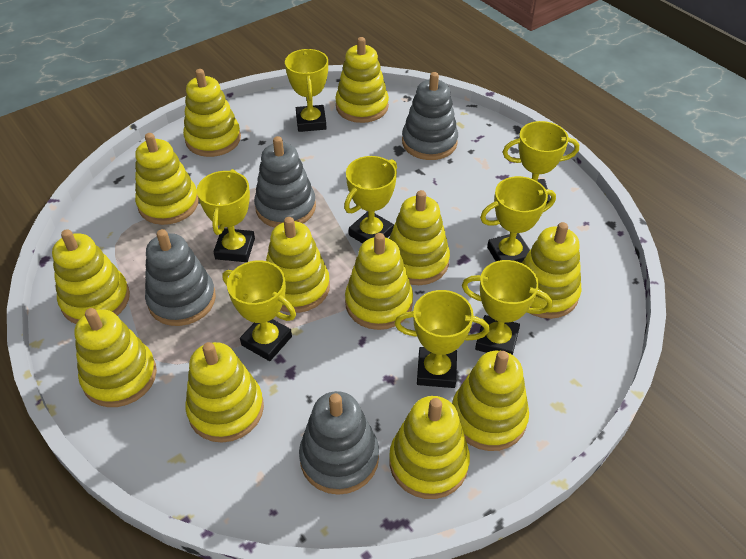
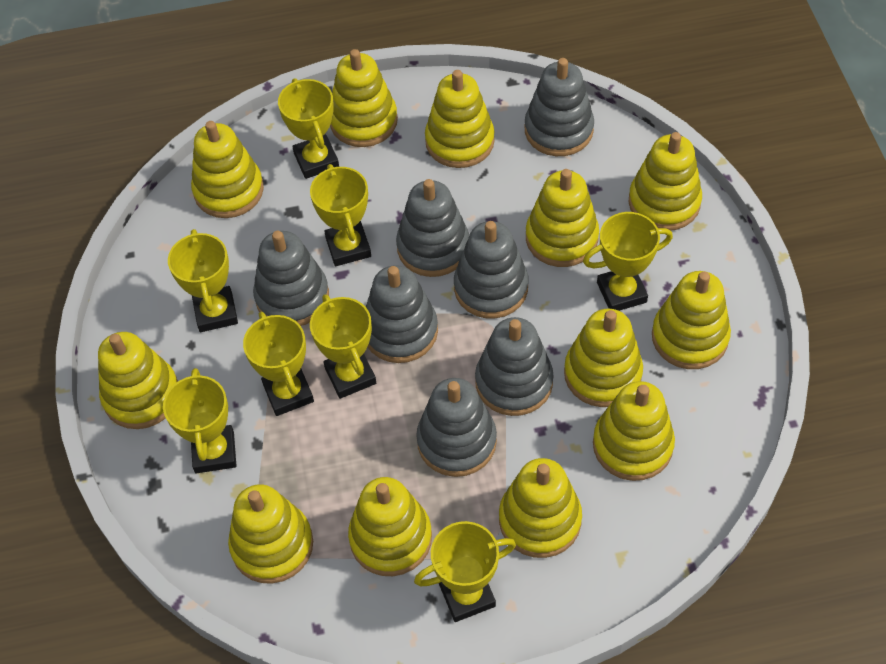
grey stacking toy: 4 -> 7

